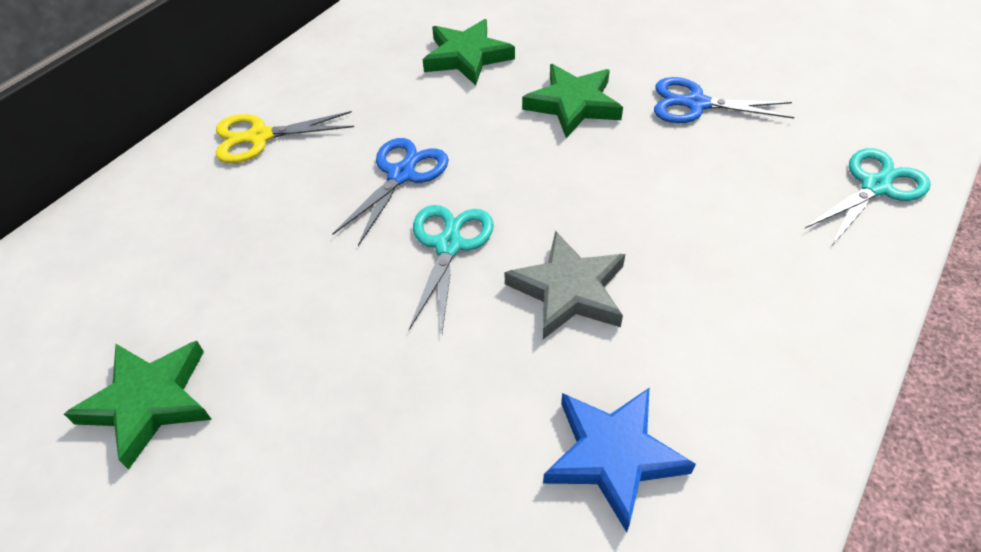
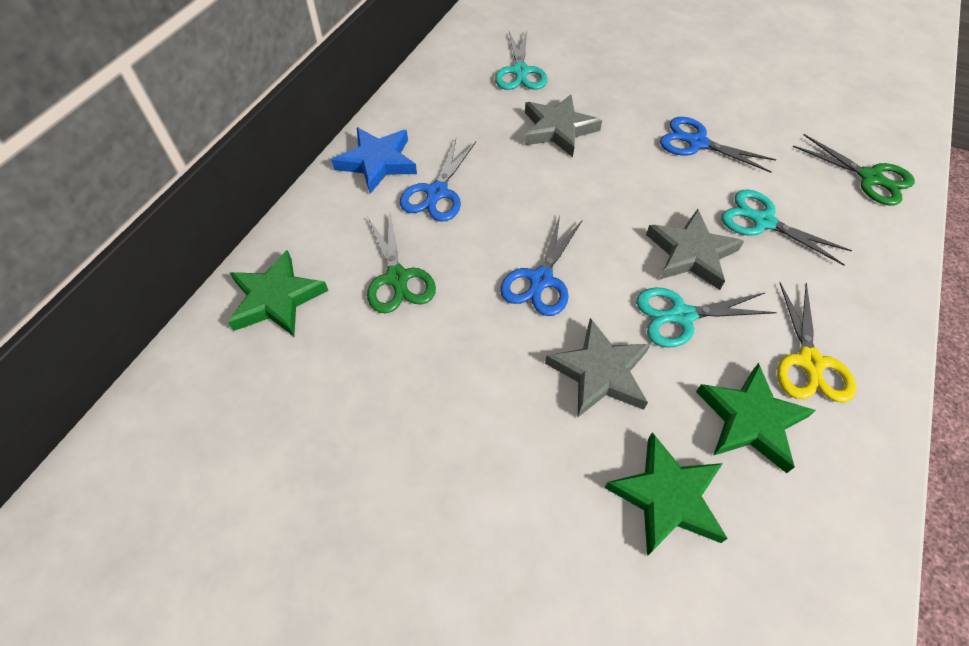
blue scissors: 2 -> 3
green scissors: 0 -> 2
grey star: 1 -> 3
turquoise scissors: 2 -> 3

